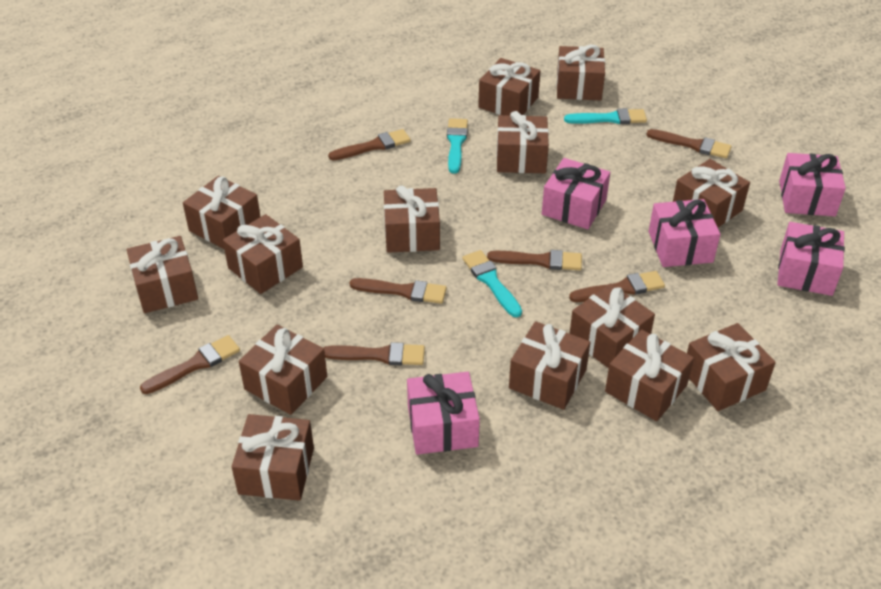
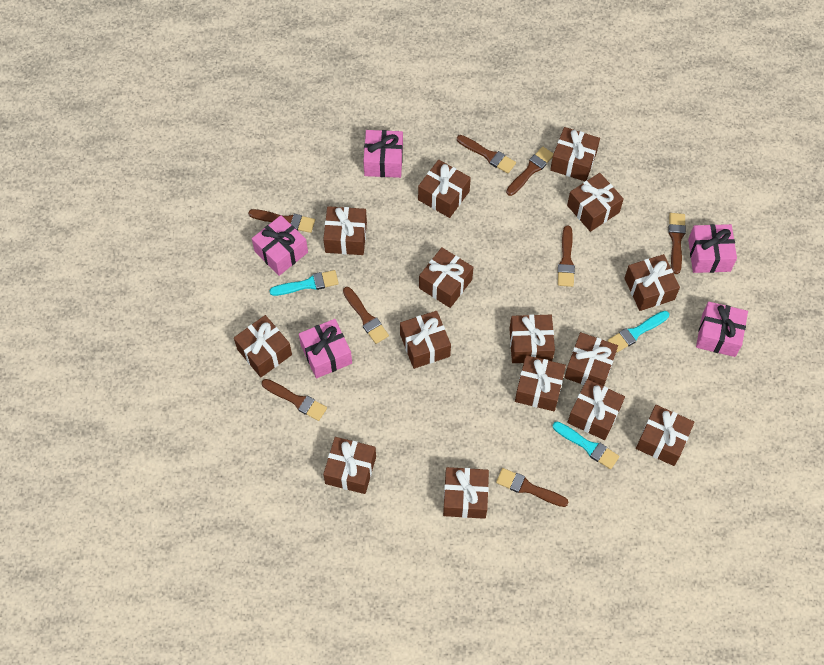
brown brush: 7 -> 8
brown gift: 14 -> 15

